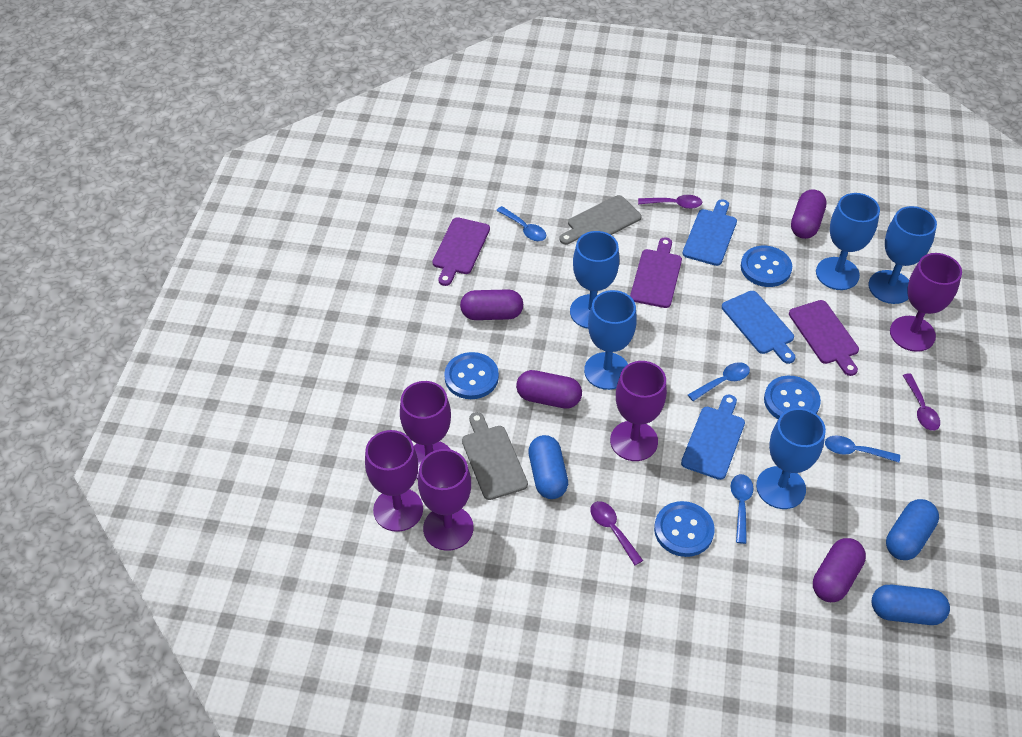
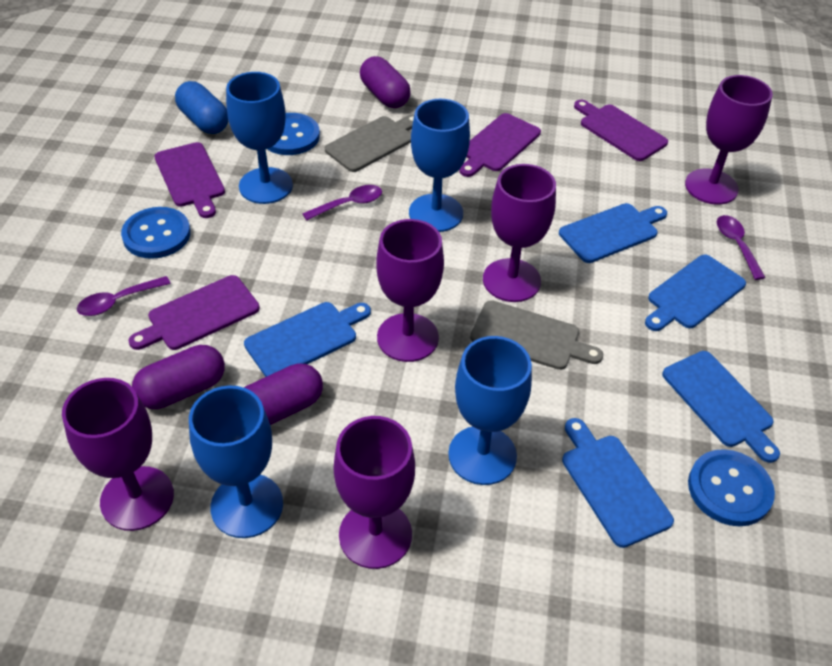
blue button: 4 -> 3
blue capsule: 3 -> 1
blue cutting board: 3 -> 5
blue goblet: 5 -> 4
blue spoon: 4 -> 0
purple capsule: 4 -> 3
purple cutting board: 3 -> 4

